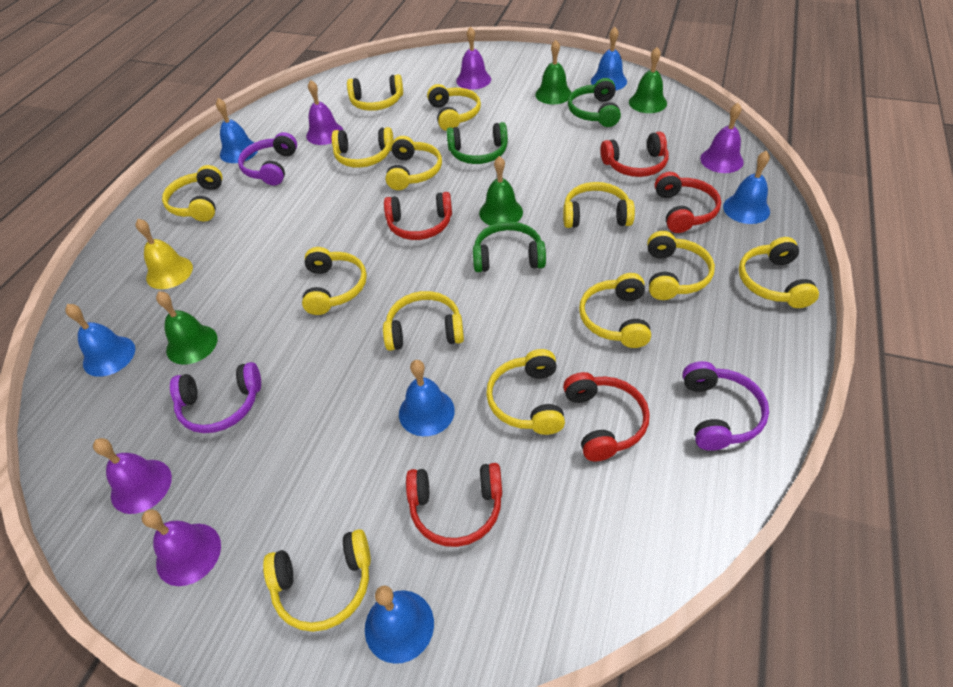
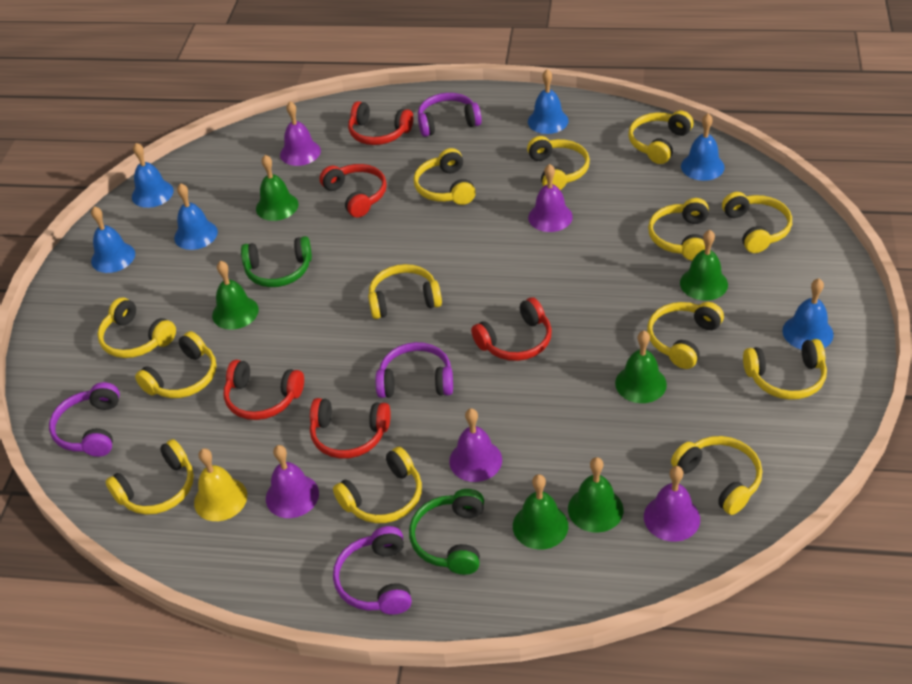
green bell: 4 -> 6
green headphones: 3 -> 2
purple headphones: 3 -> 4

